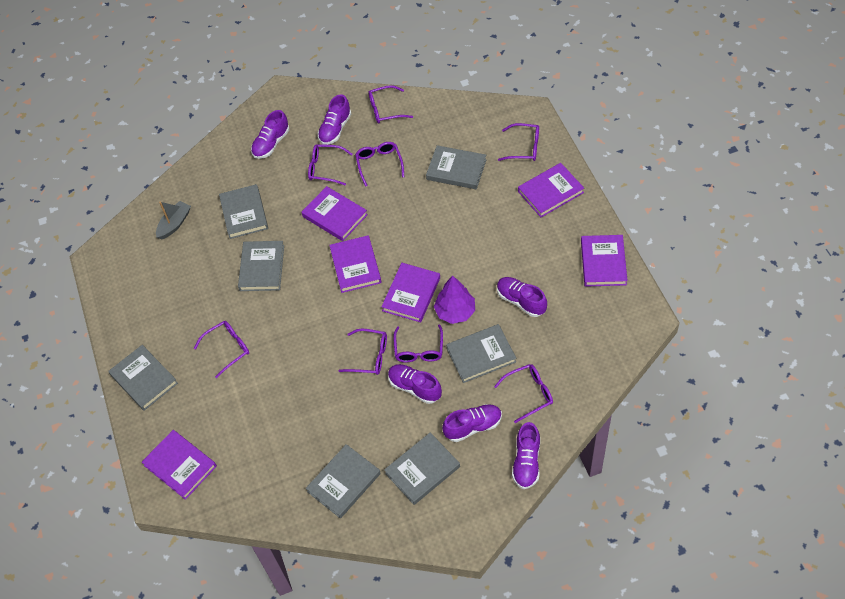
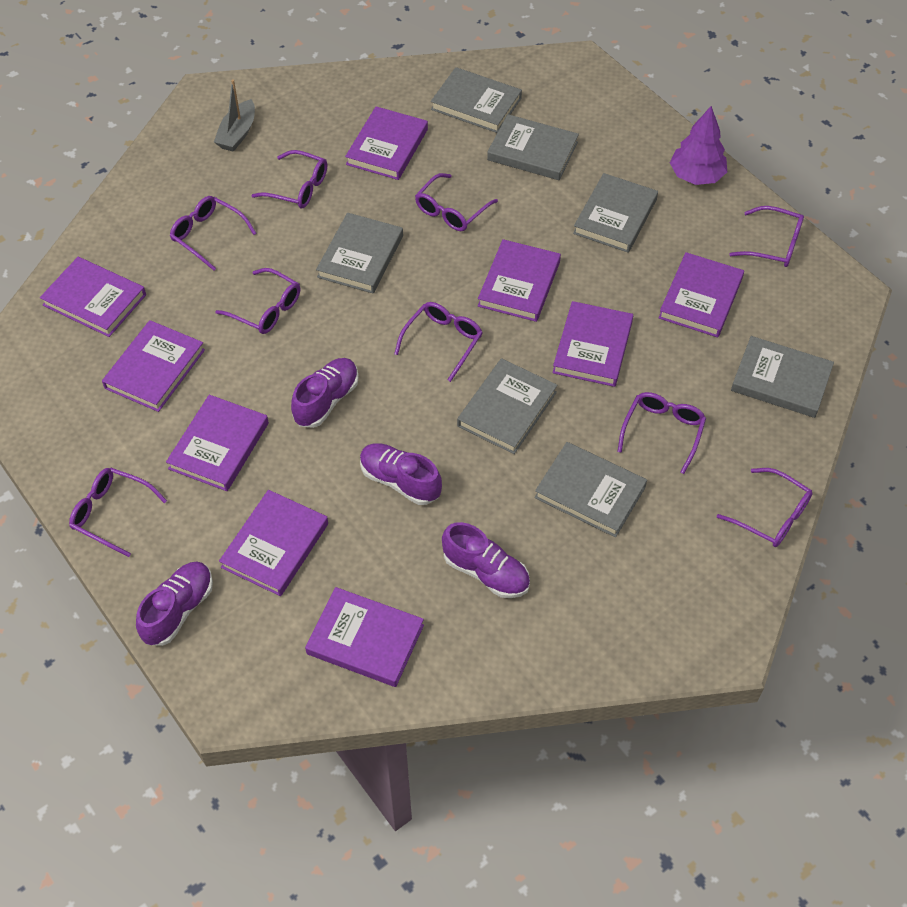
purple book: 6 -> 9
purple glasses: 8 -> 9
purple shoe: 6 -> 4

